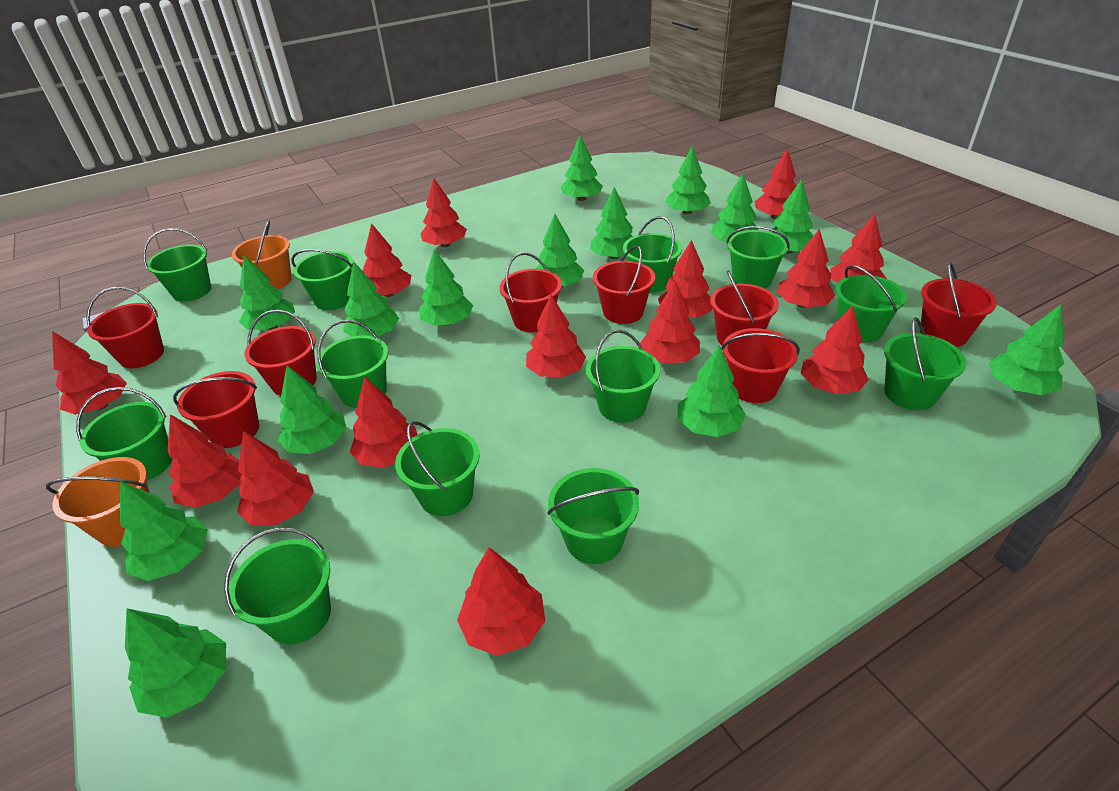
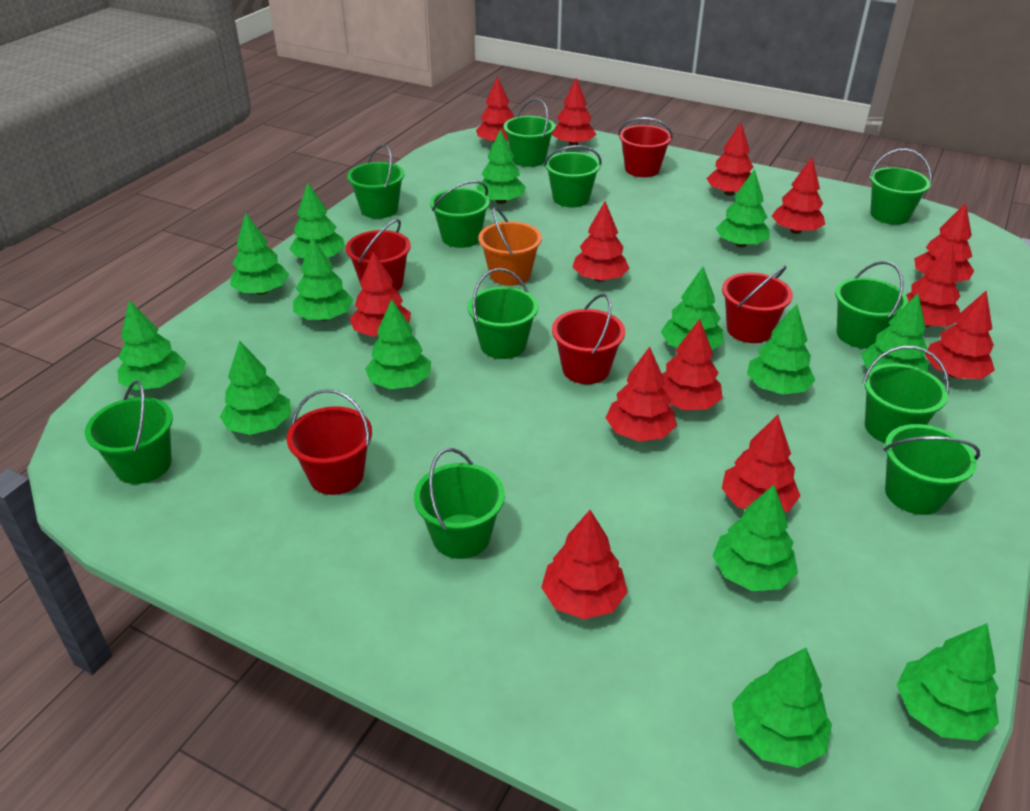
green bucket: 12 -> 11
orange bucket: 2 -> 1
red bucket: 8 -> 5
red tree: 14 -> 13

